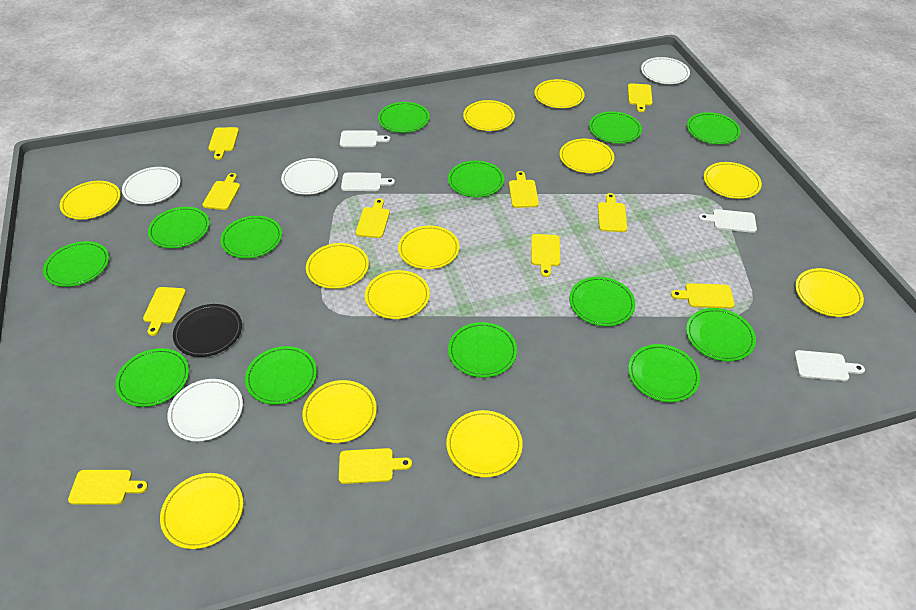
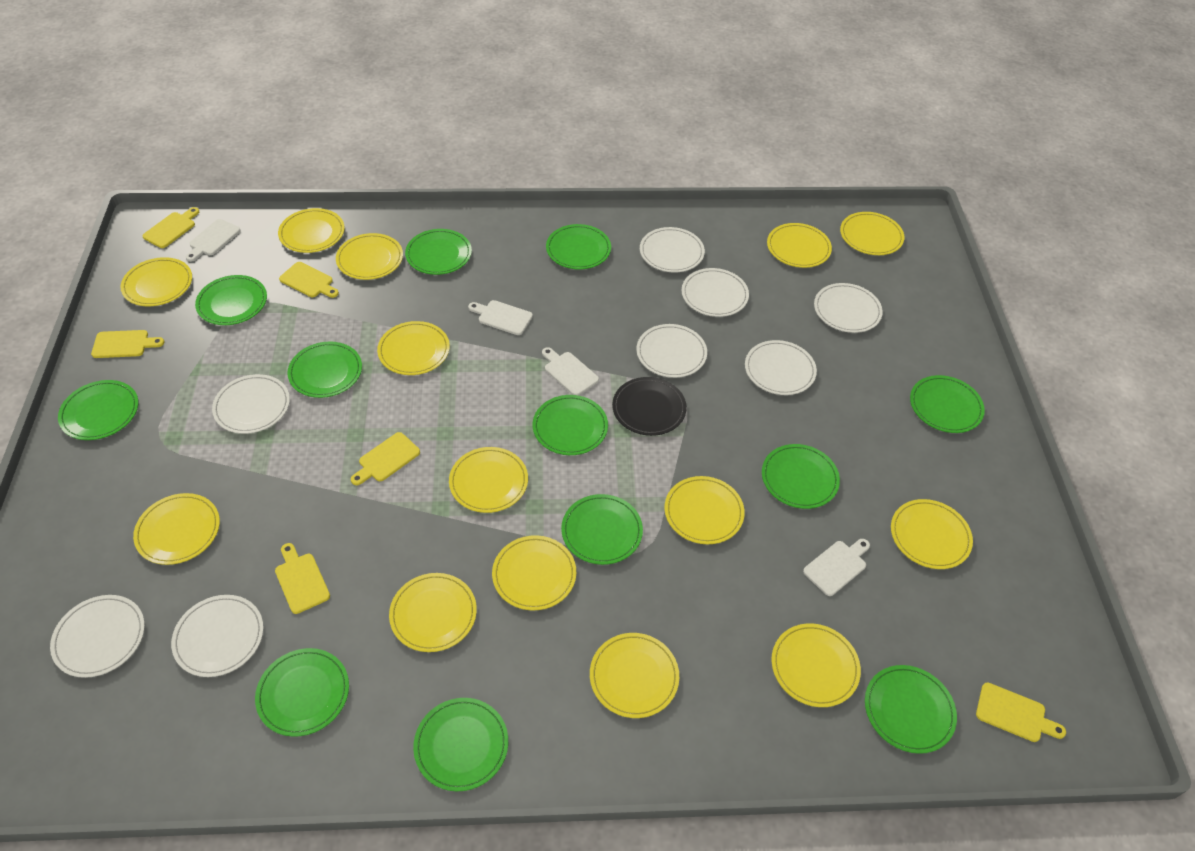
green plate: 13 -> 12
white plate: 4 -> 8
yellow cutting board: 11 -> 6
yellow plate: 12 -> 14

